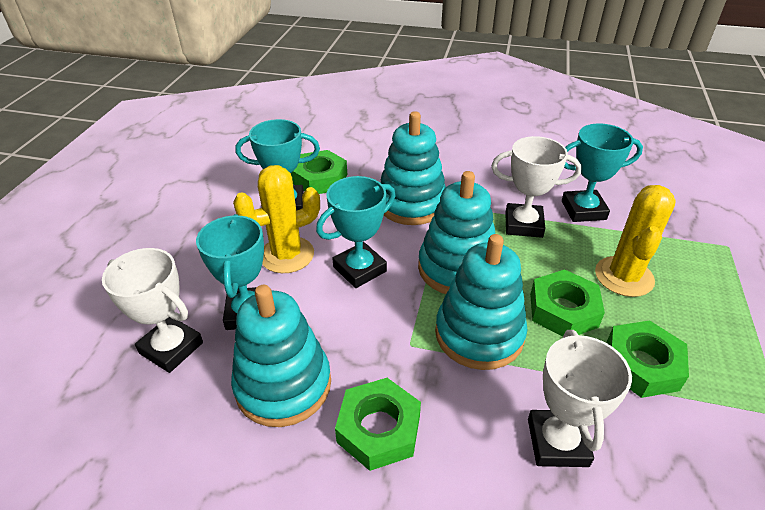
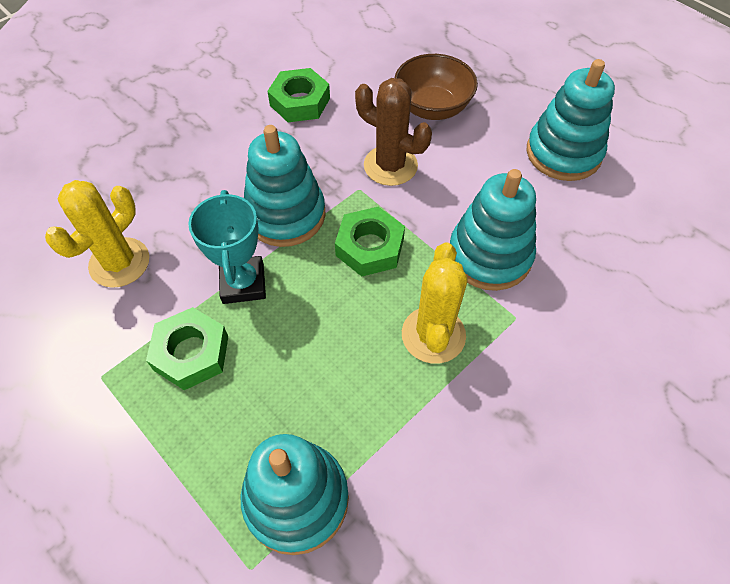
brown bowl: 0 -> 1
brown cactus: 0 -> 1
green nut: 4 -> 3
turquoise trophy: 4 -> 1
white trophy: 3 -> 0

